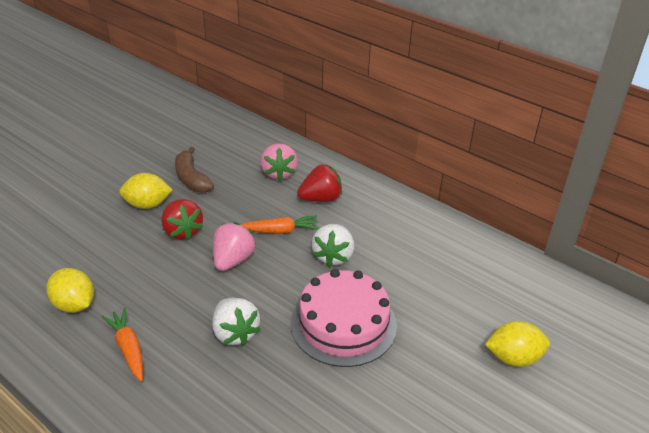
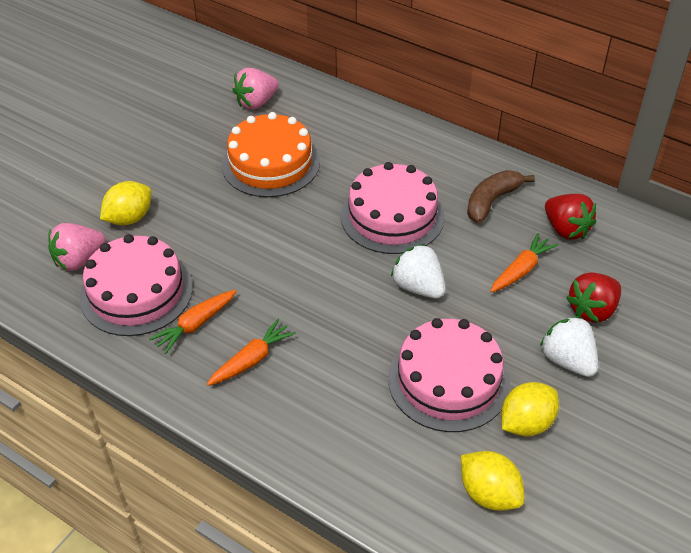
orange cake: 0 -> 1
orange carrot: 2 -> 3
pink cake: 1 -> 3

